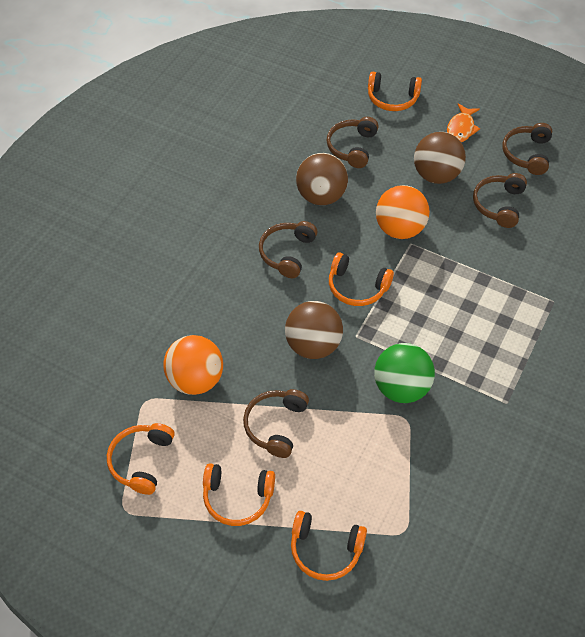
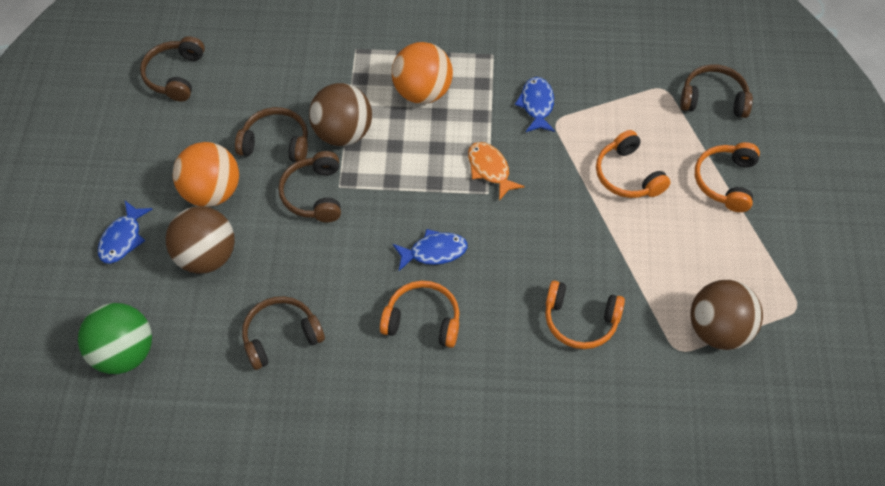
blue fish: 0 -> 3
orange headphones: 5 -> 4

